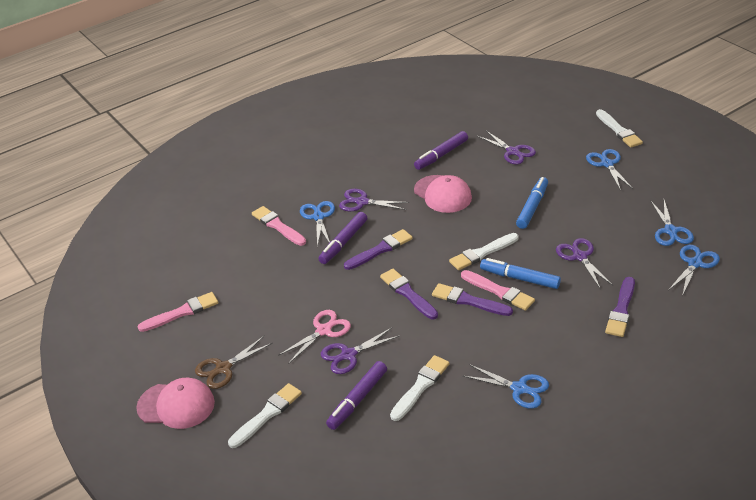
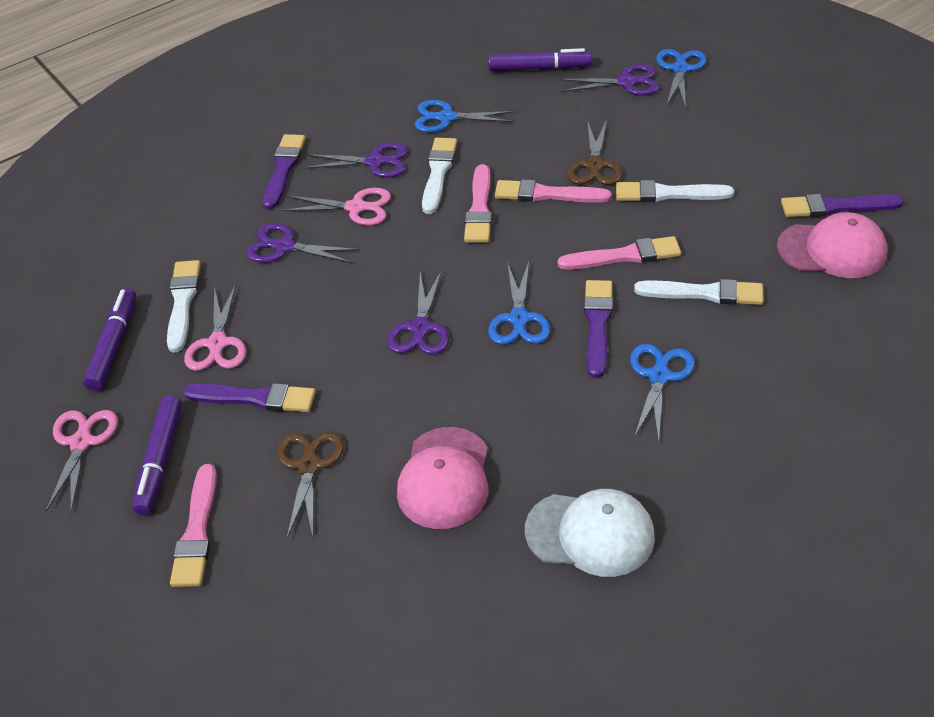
blue marker: 2 -> 0
blue scissors: 5 -> 4
brown scissors: 1 -> 2
pink brush: 3 -> 4
pink scissors: 1 -> 3
white cap: 0 -> 1

